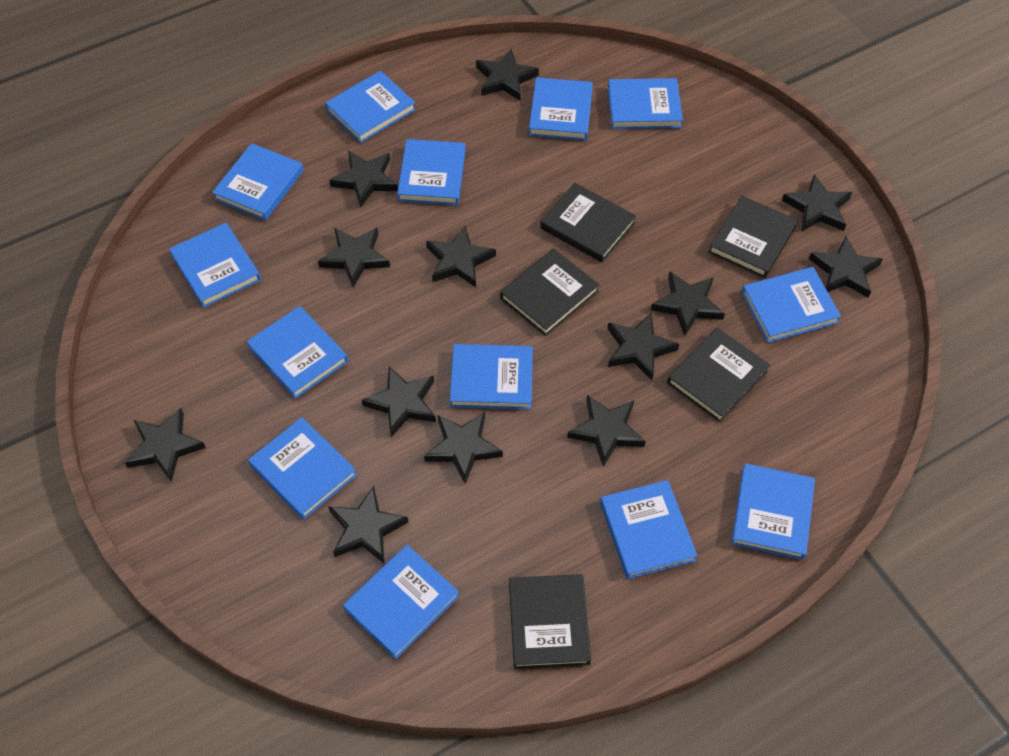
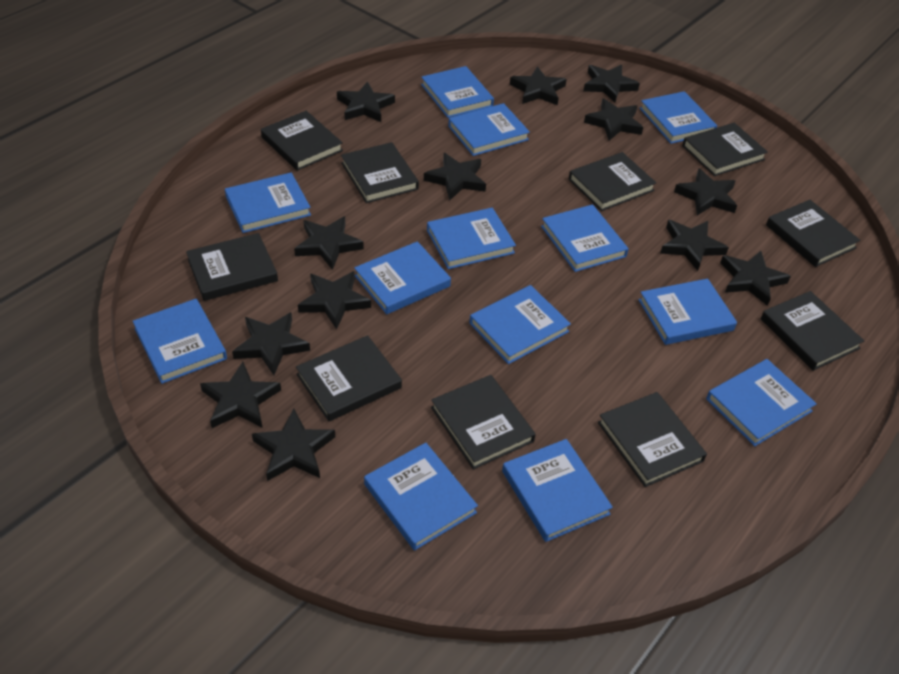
black book: 5 -> 10

